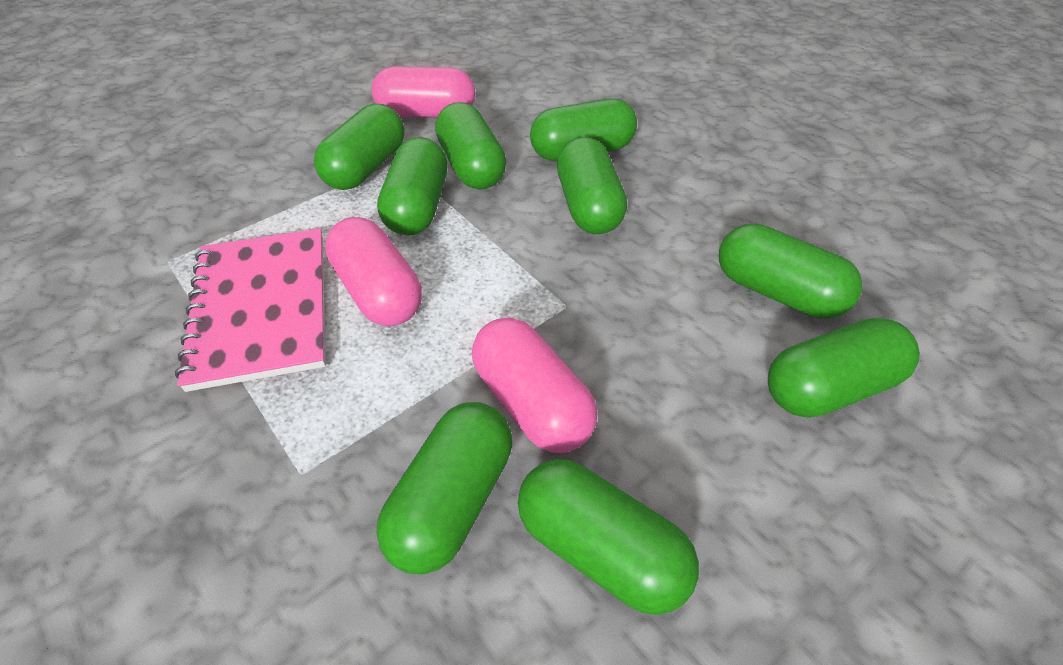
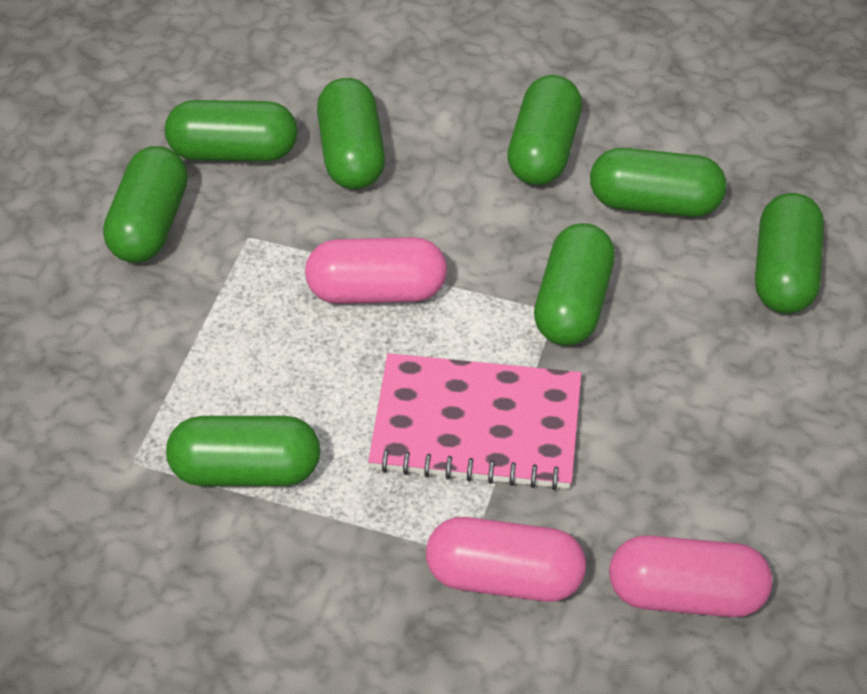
green capsule: 9 -> 8

